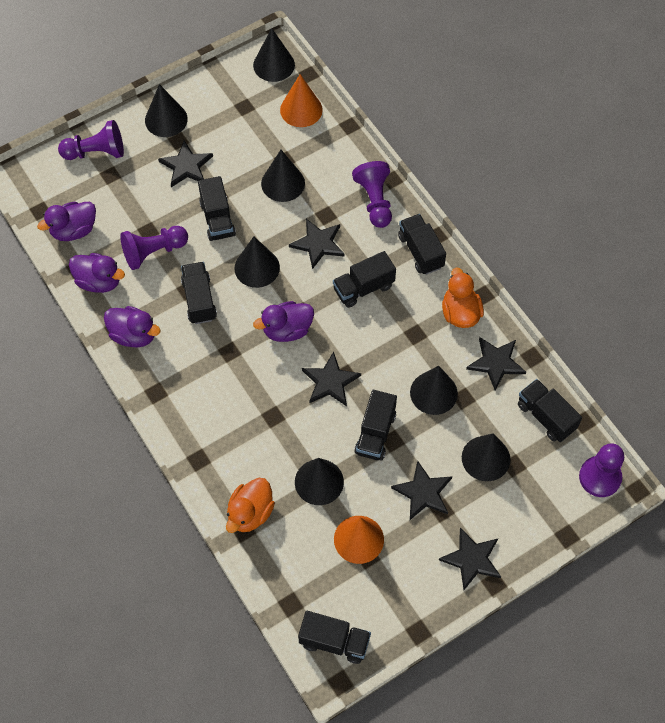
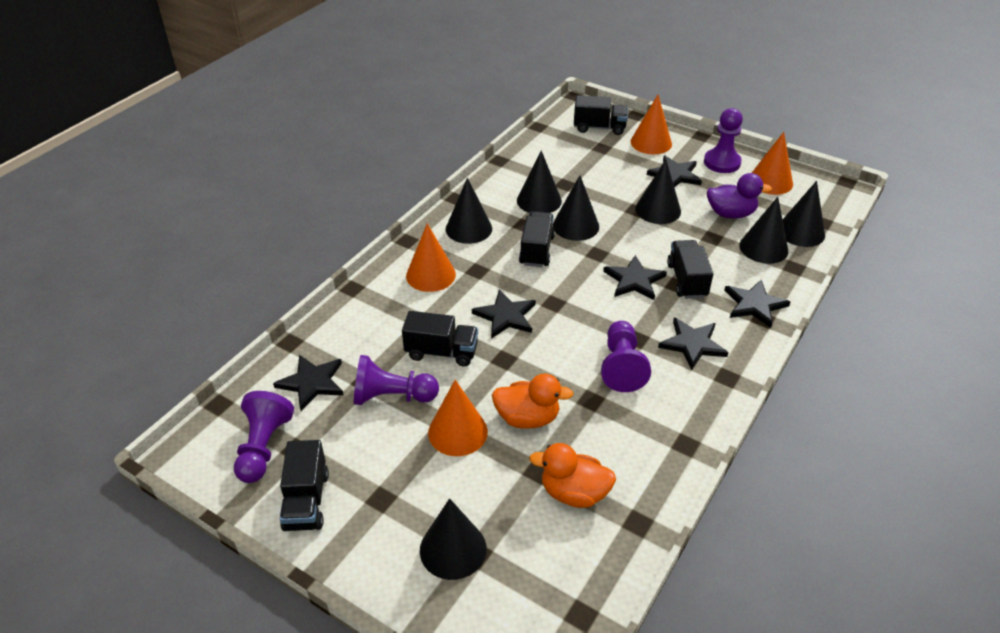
black truck: 7 -> 5
orange cone: 2 -> 4
purple duck: 4 -> 1

